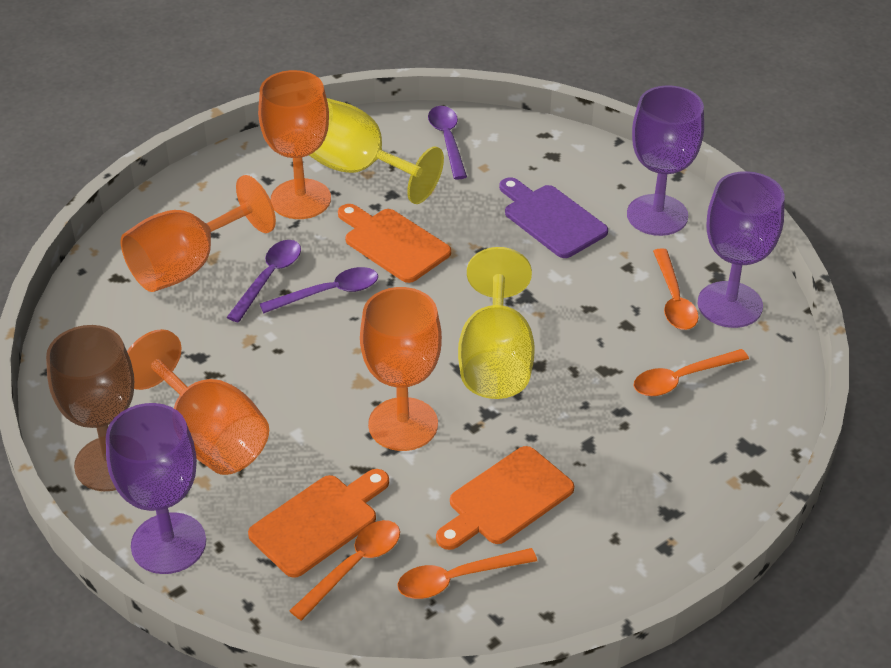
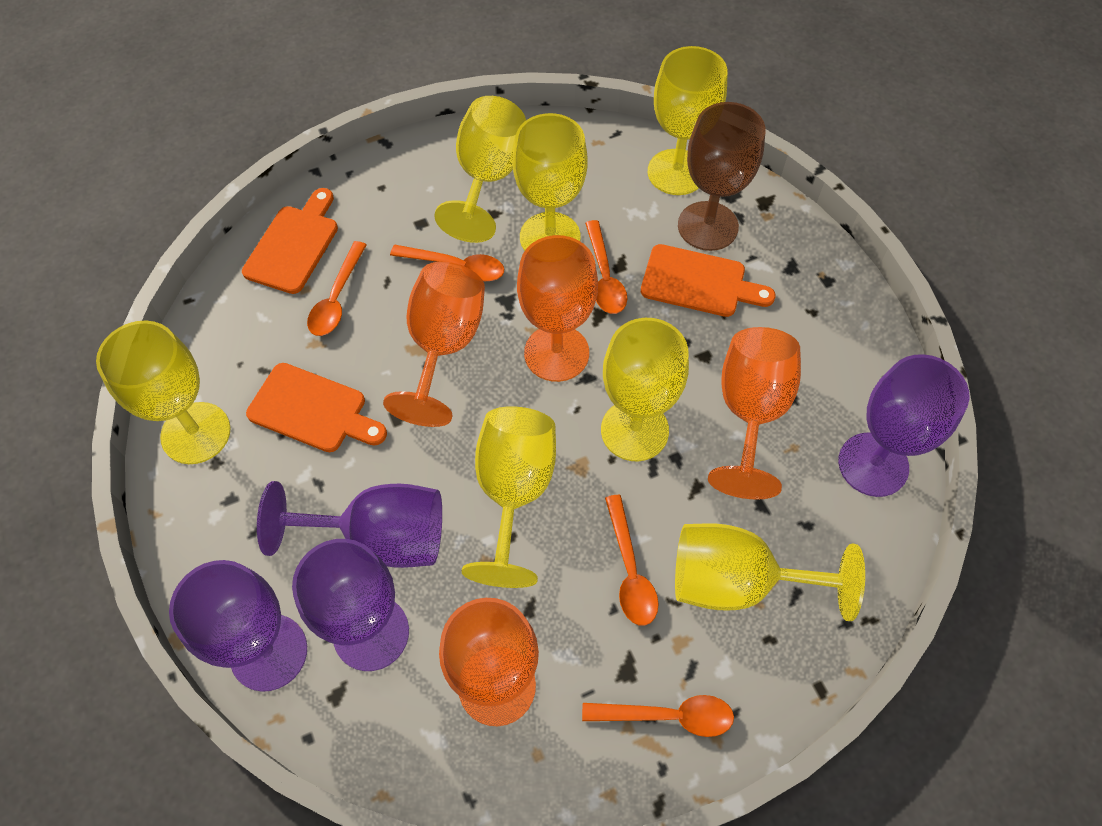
orange spoon: 4 -> 5
purple cutting board: 1 -> 0
purple goblet: 3 -> 4
purple spoon: 3 -> 0
yellow goblet: 2 -> 7

